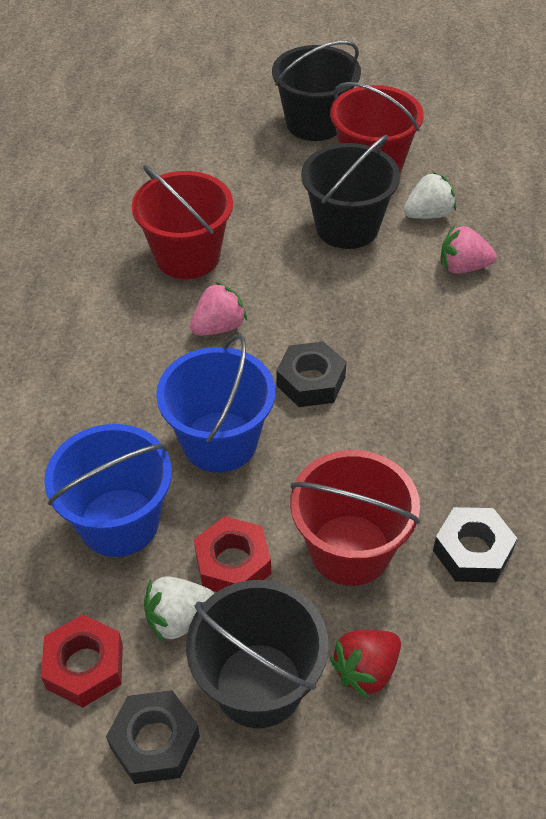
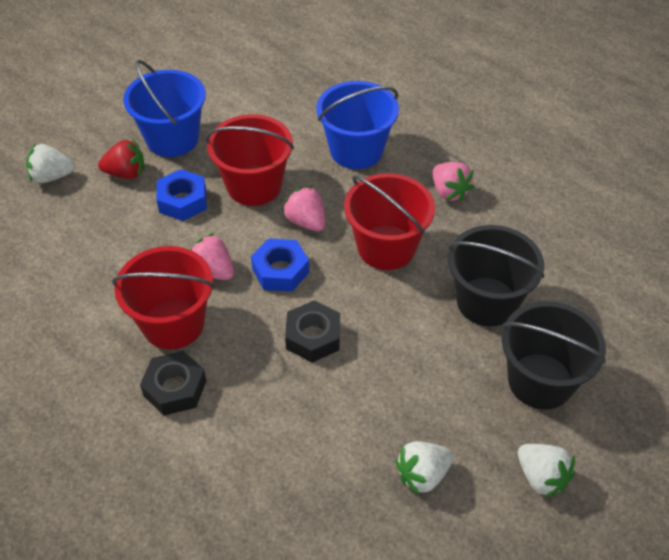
black bucket: 3 -> 2
black nut: 3 -> 2
blue nut: 0 -> 2
pink strawberry: 2 -> 3
red nut: 2 -> 0
white strawberry: 2 -> 3

